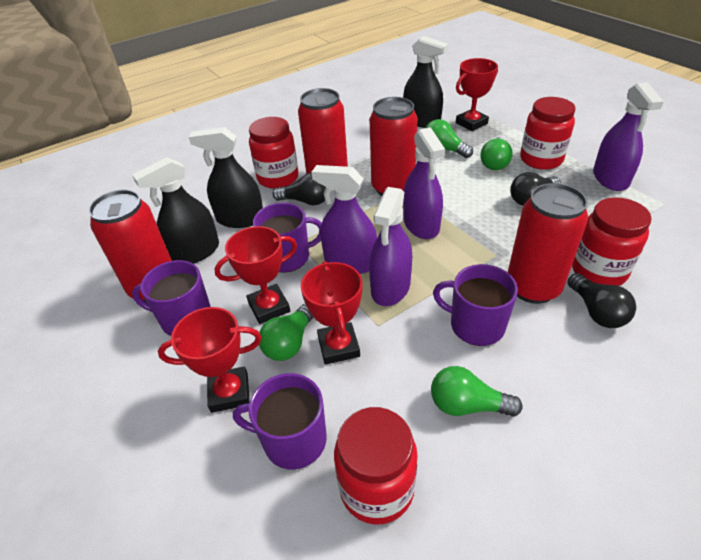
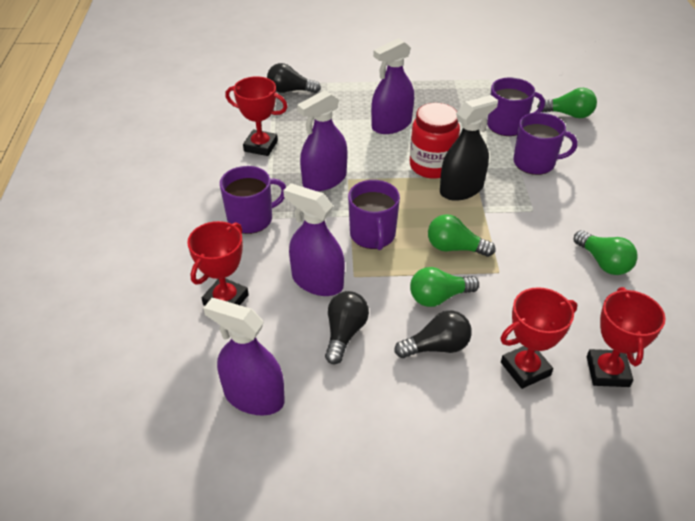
black spray bottle: 3 -> 1
red can: 4 -> 0
red jar: 4 -> 1

